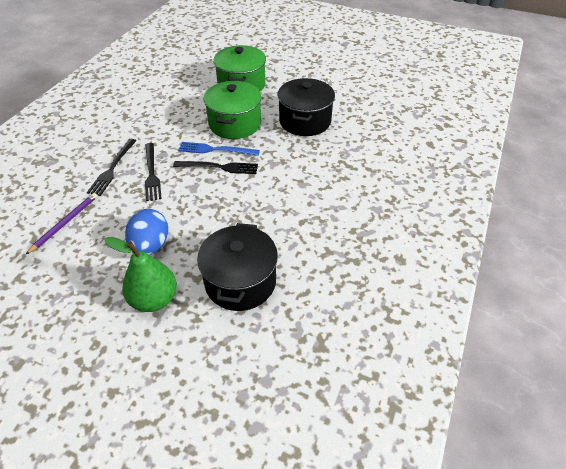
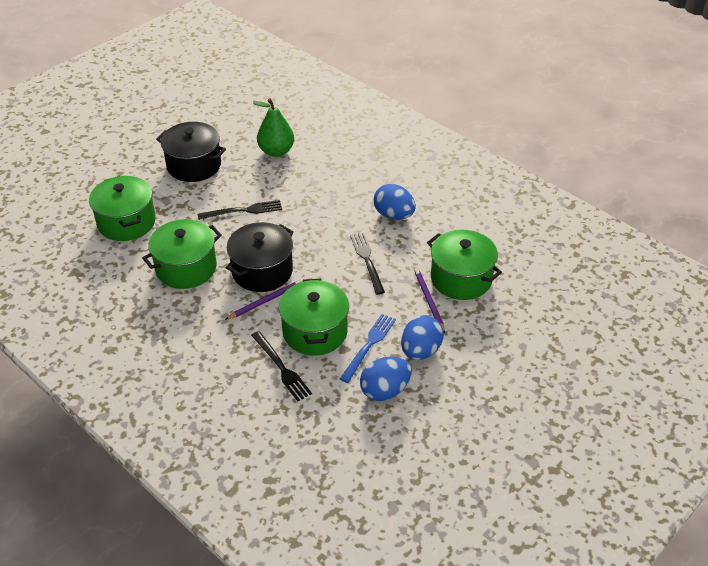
blue egg: 1 -> 3
green pot: 2 -> 4
purple pencil: 1 -> 2

